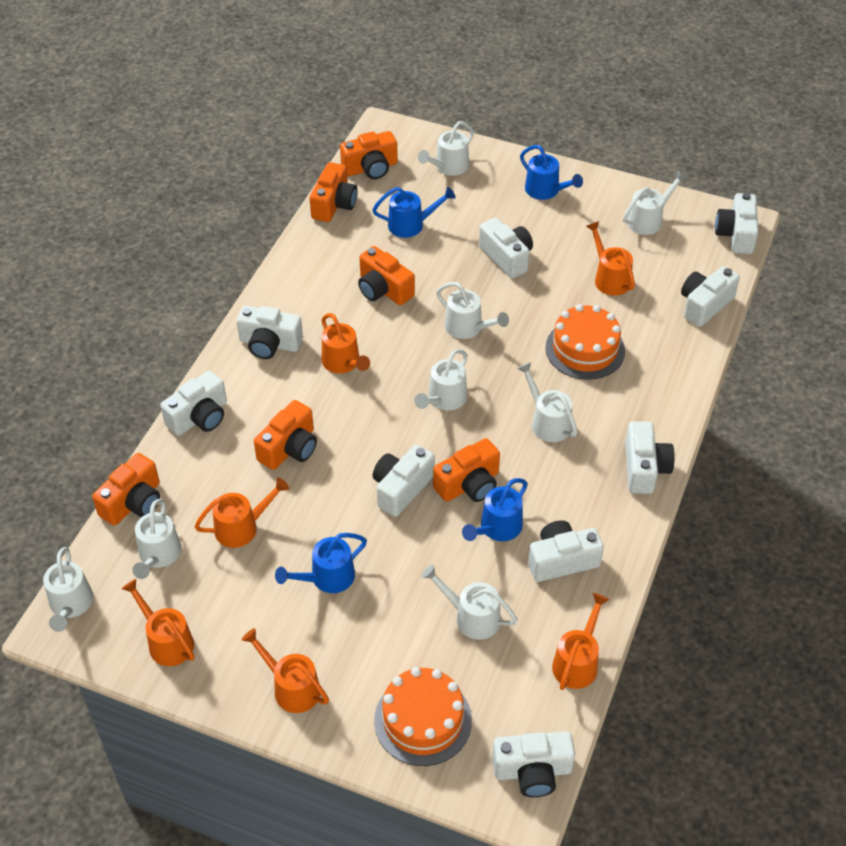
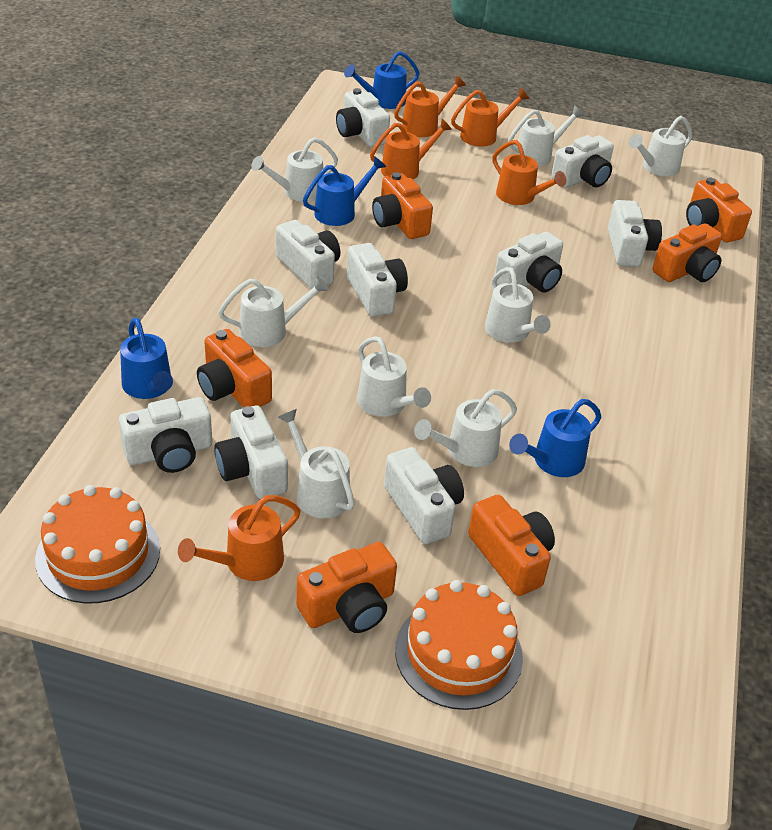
orange watering can: 6 -> 5

